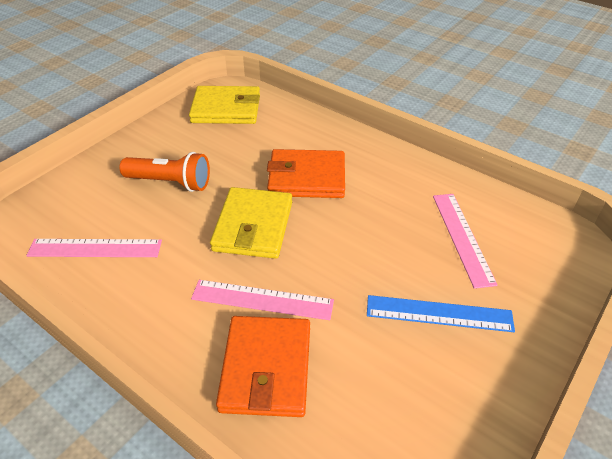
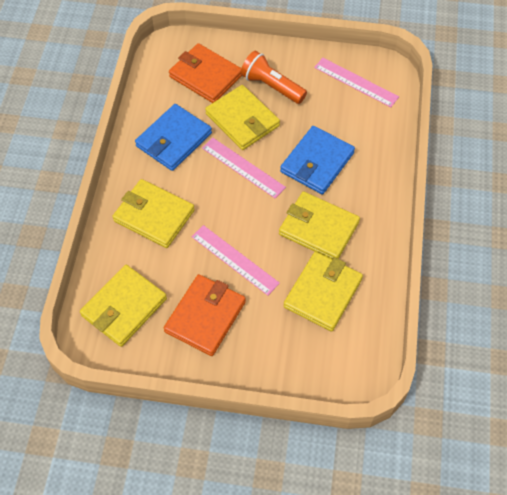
blue ruler: 1 -> 0
blue wallet: 0 -> 2
yellow wallet: 2 -> 5

